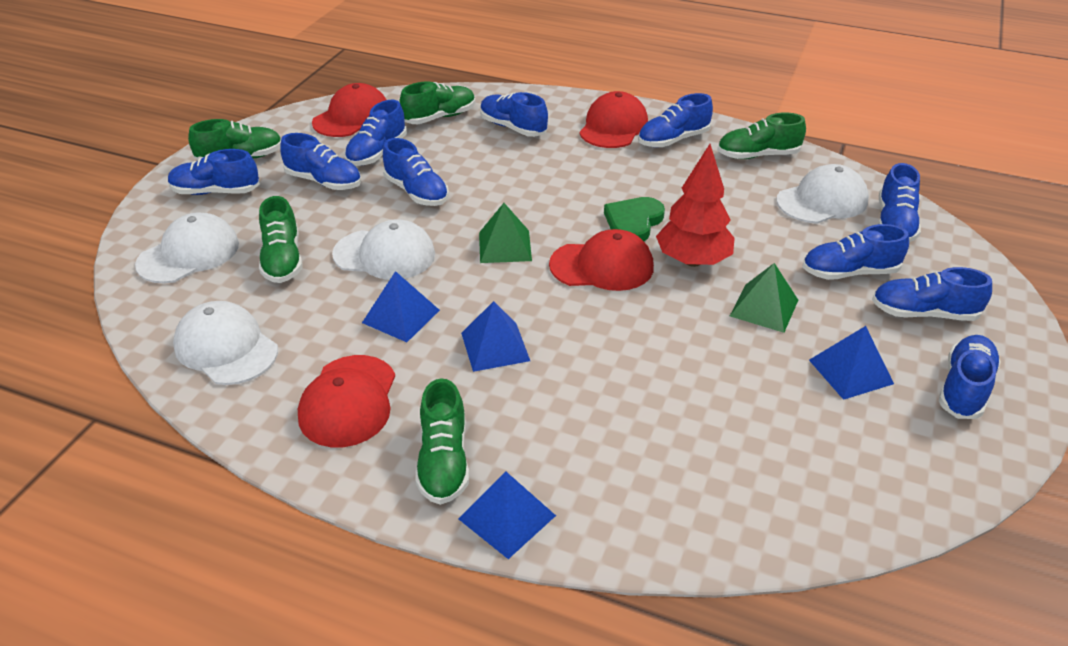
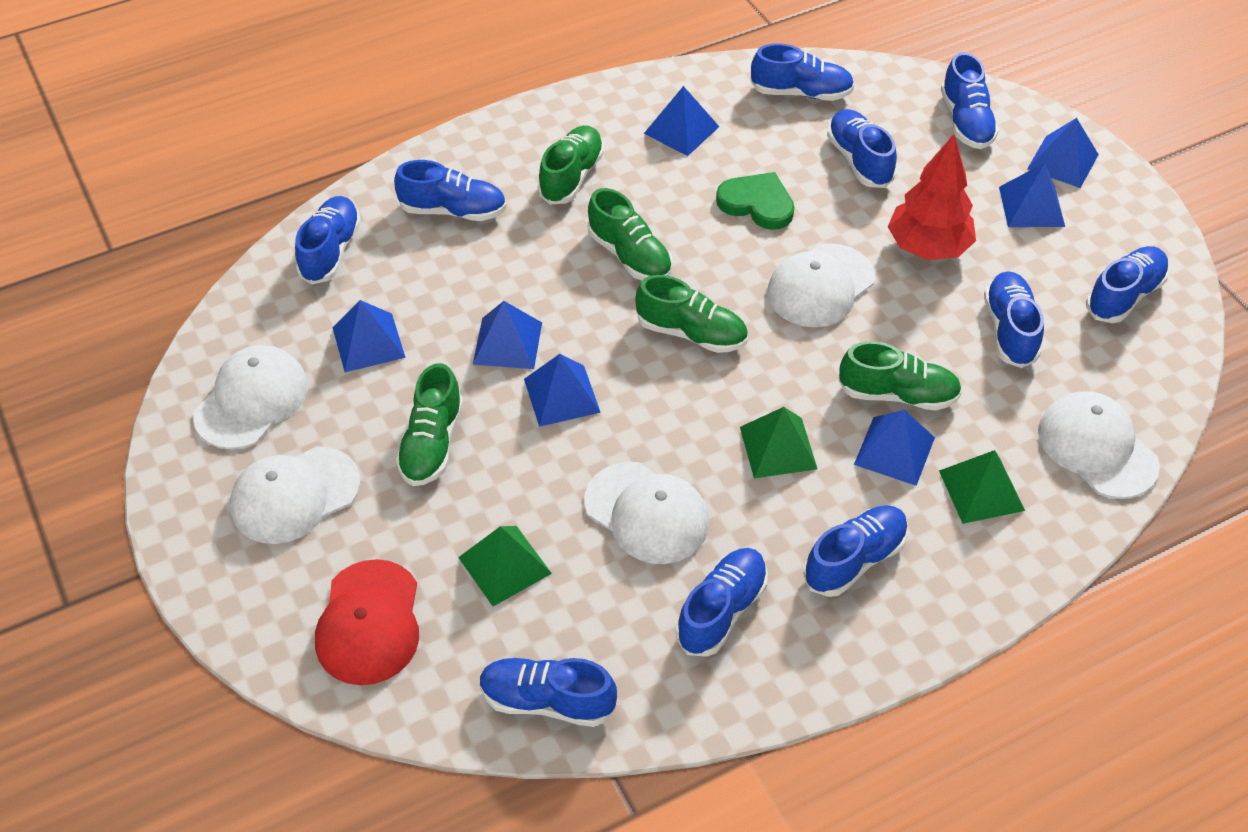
blue pyramid: 4 -> 7
green pyramid: 2 -> 3
red cap: 4 -> 1
white cap: 4 -> 5

